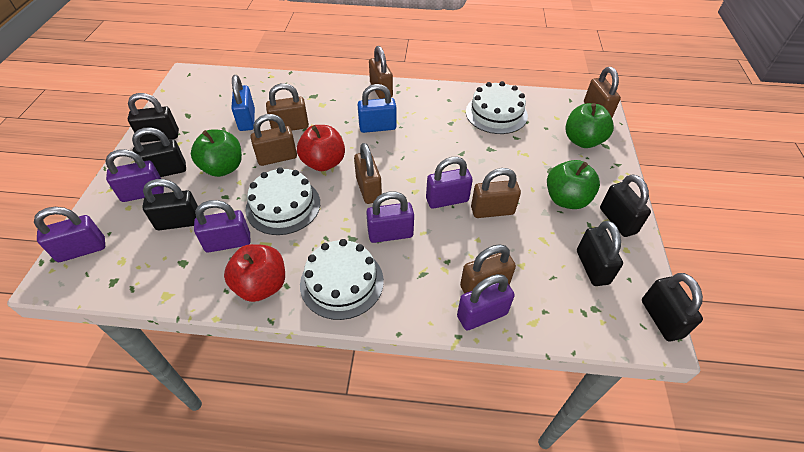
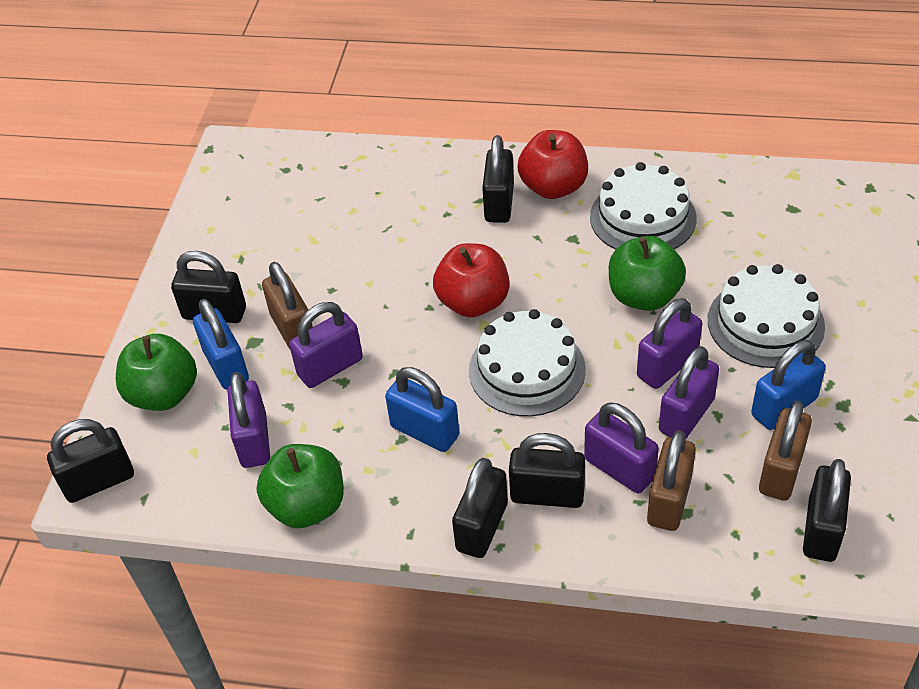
blue padlock: 2 -> 3
brown padlock: 7 -> 3
purple padlock: 6 -> 5

